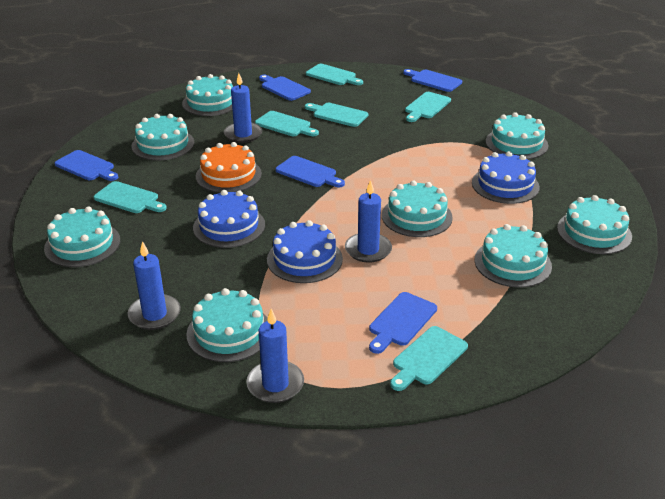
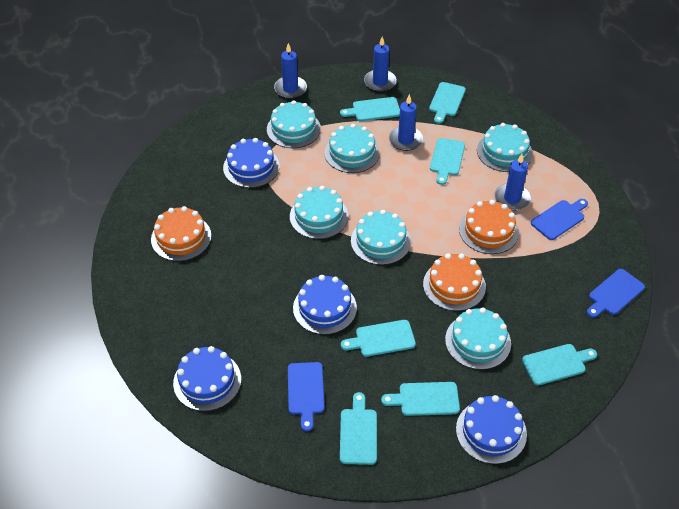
blue cake: 3 -> 4
blue cutting board: 5 -> 3
orange cake: 1 -> 3
turquoise cake: 8 -> 6
turquoise cutting board: 6 -> 7

